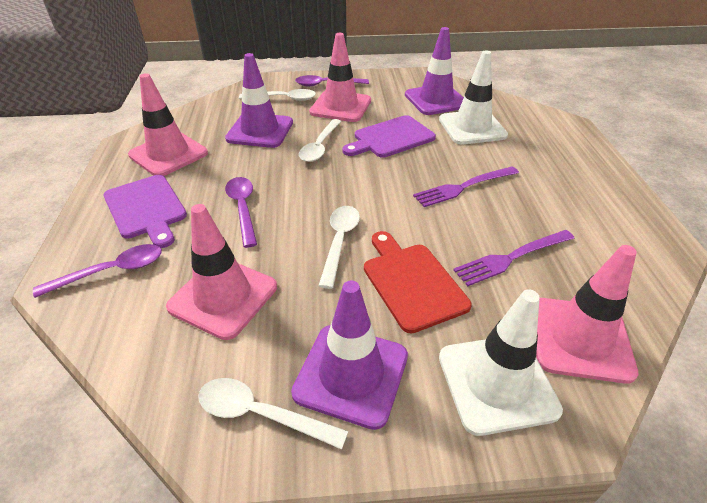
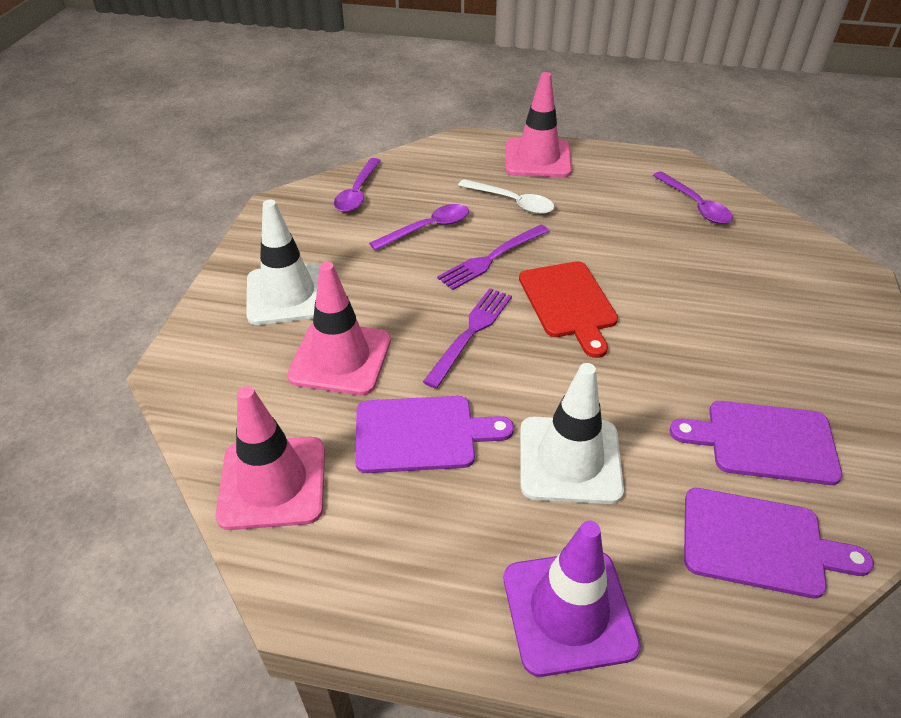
pink traffic cone: 4 -> 3
purple cutting board: 2 -> 3
purple traffic cone: 3 -> 1
white spoon: 4 -> 1

